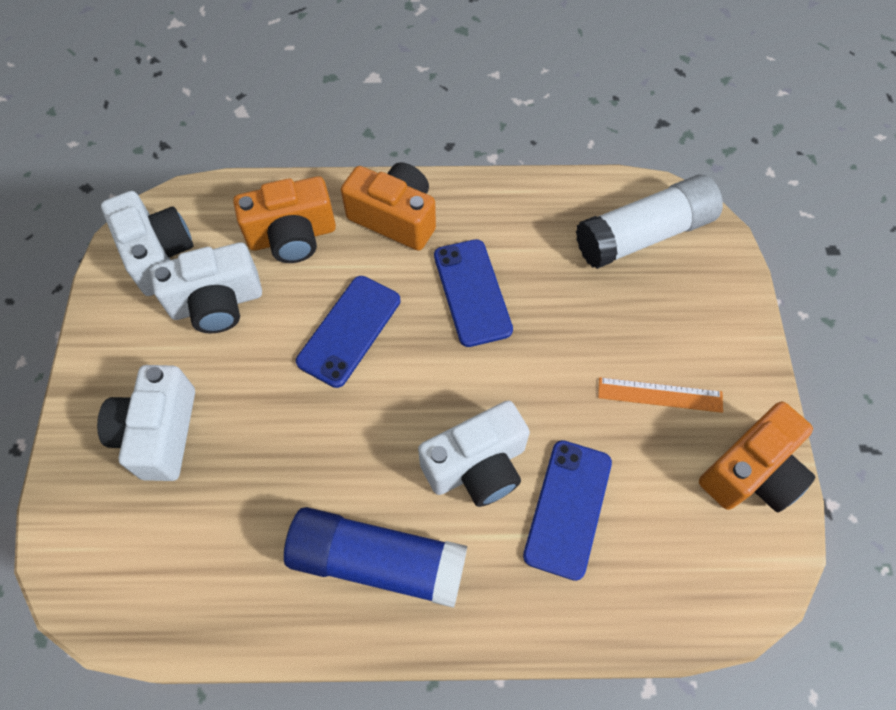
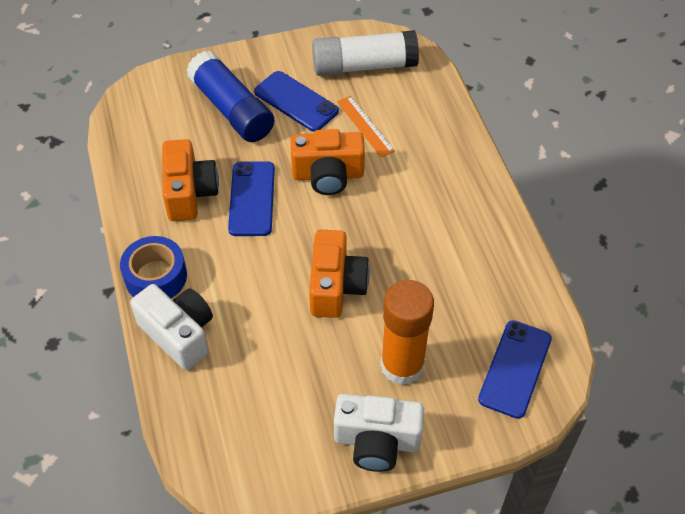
blue tape: 0 -> 1
orange glue stick: 0 -> 1
white camera: 4 -> 2

